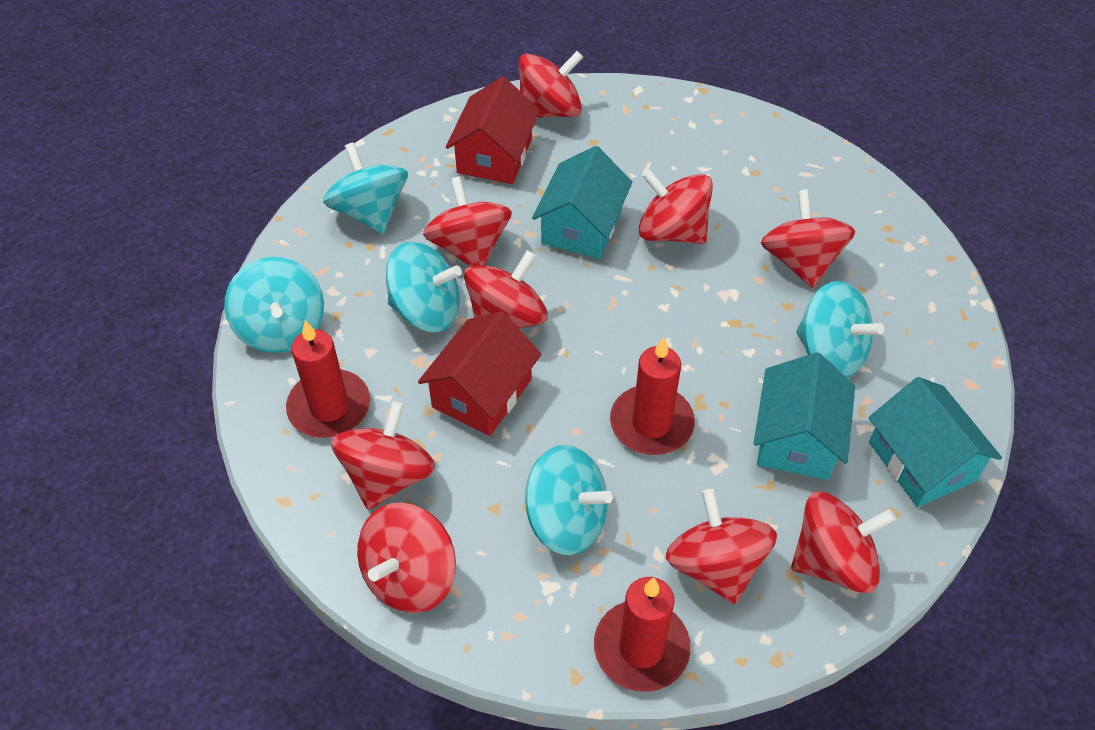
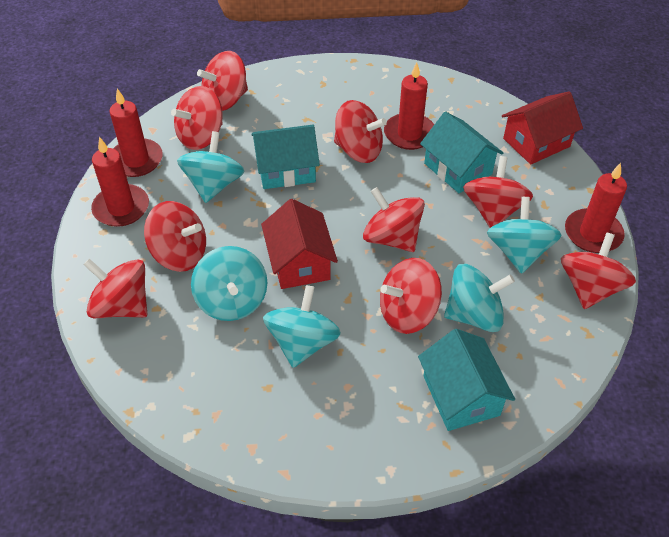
red candle: 3 -> 4

